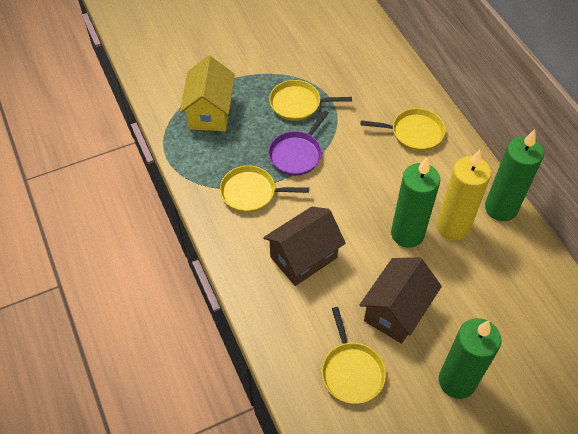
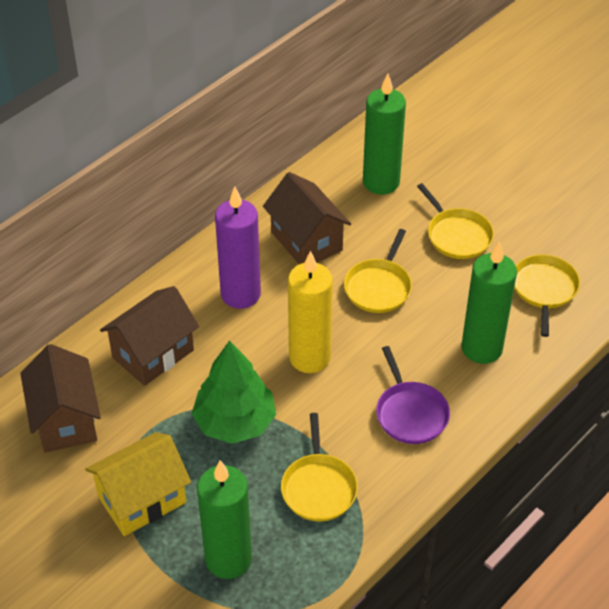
brown house: 2 -> 3
green tree: 0 -> 1
purple candle: 0 -> 1

